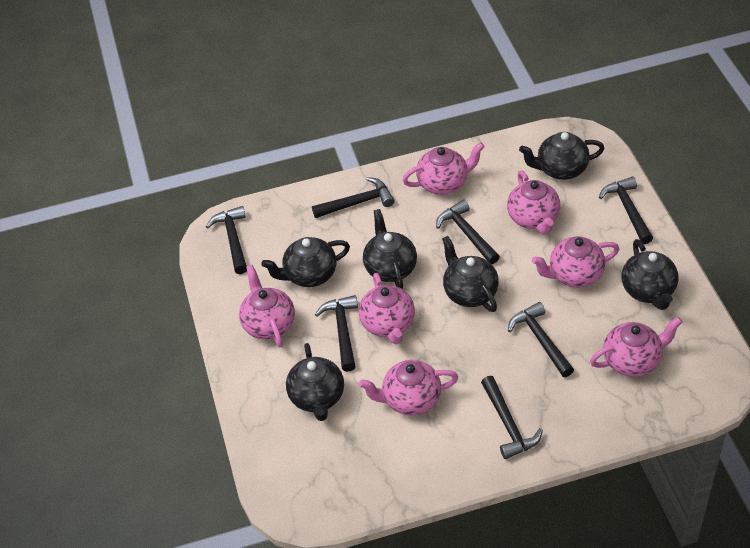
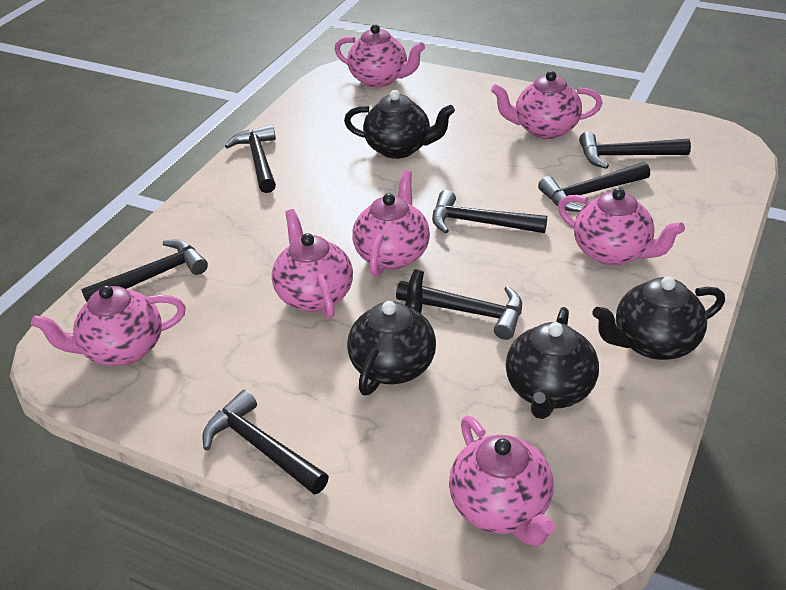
black teapot: 6 -> 4

